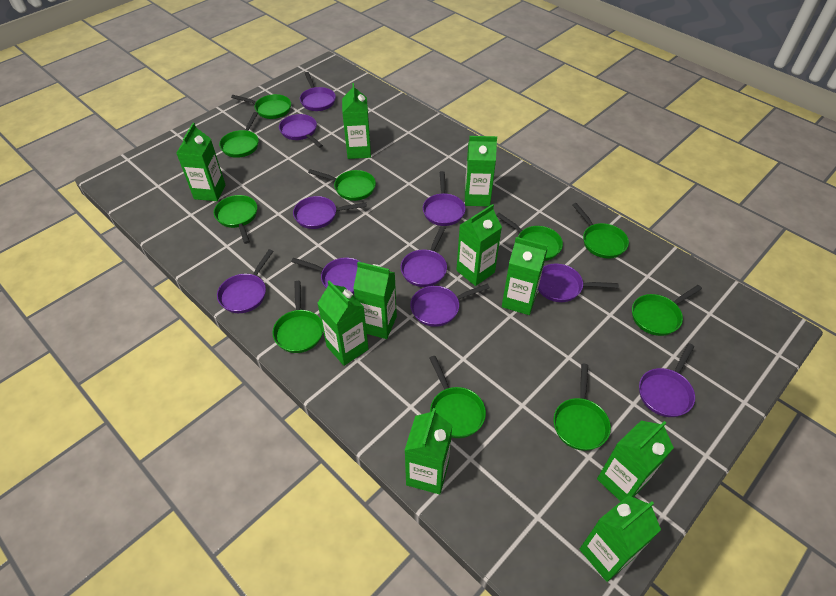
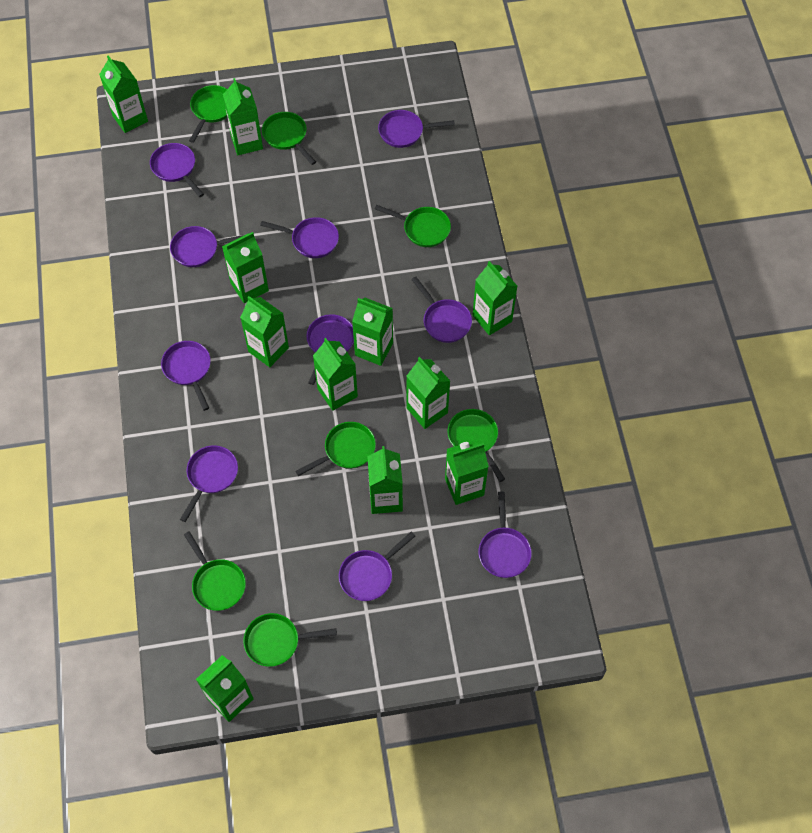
green carton: 10 -> 11
green pan: 10 -> 7

